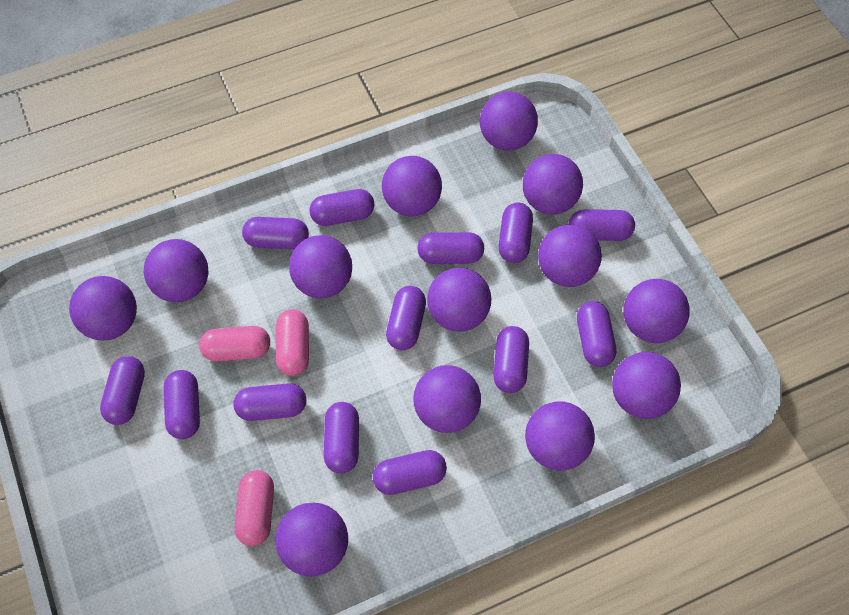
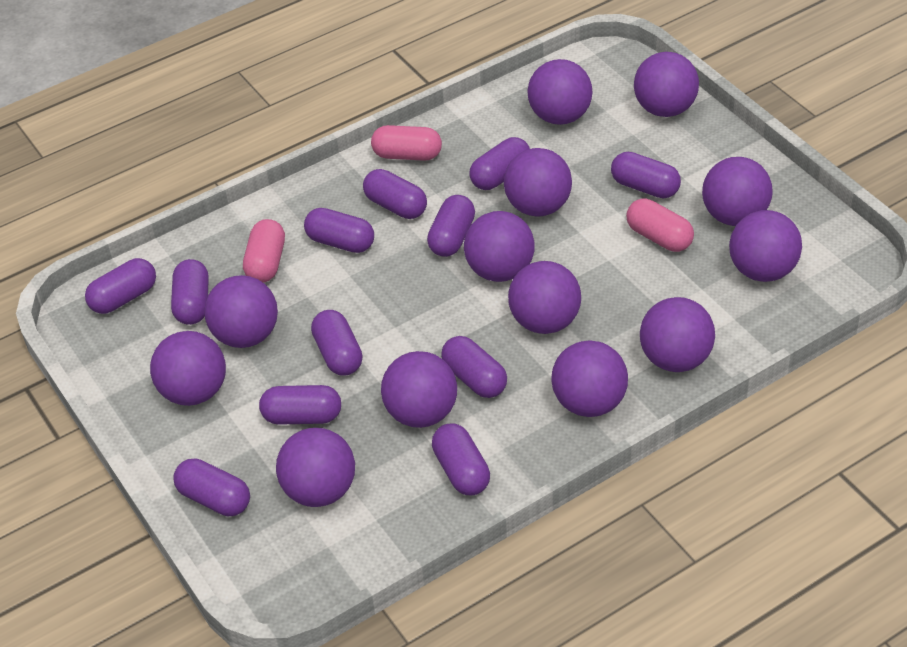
purple capsule: 13 -> 12

